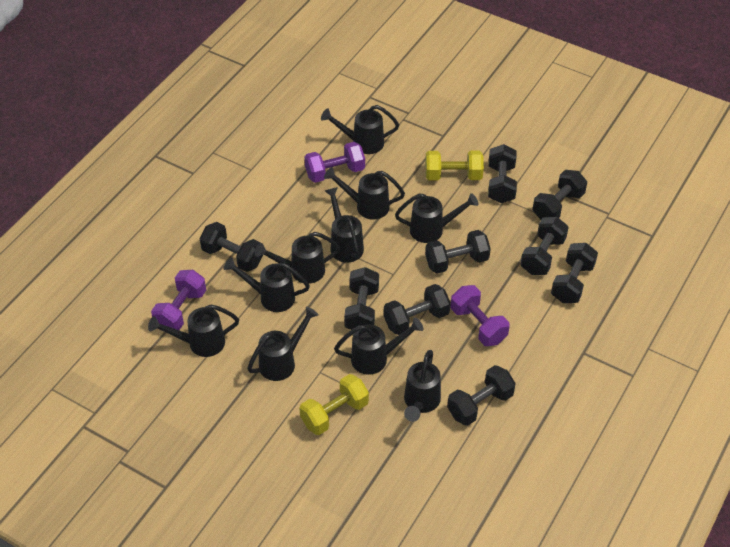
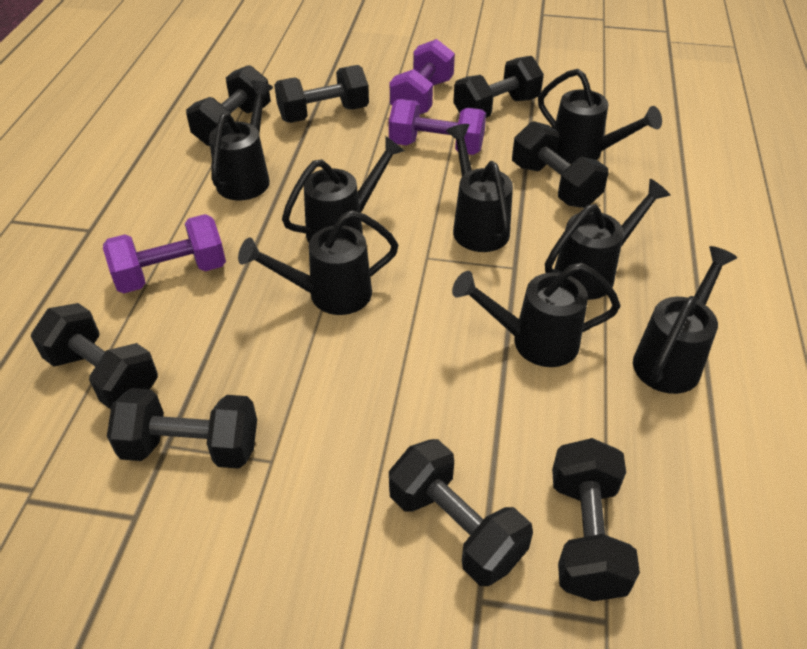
black dumbbell: 9 -> 8
black watering can: 10 -> 8
yellow dumbbell: 2 -> 0

